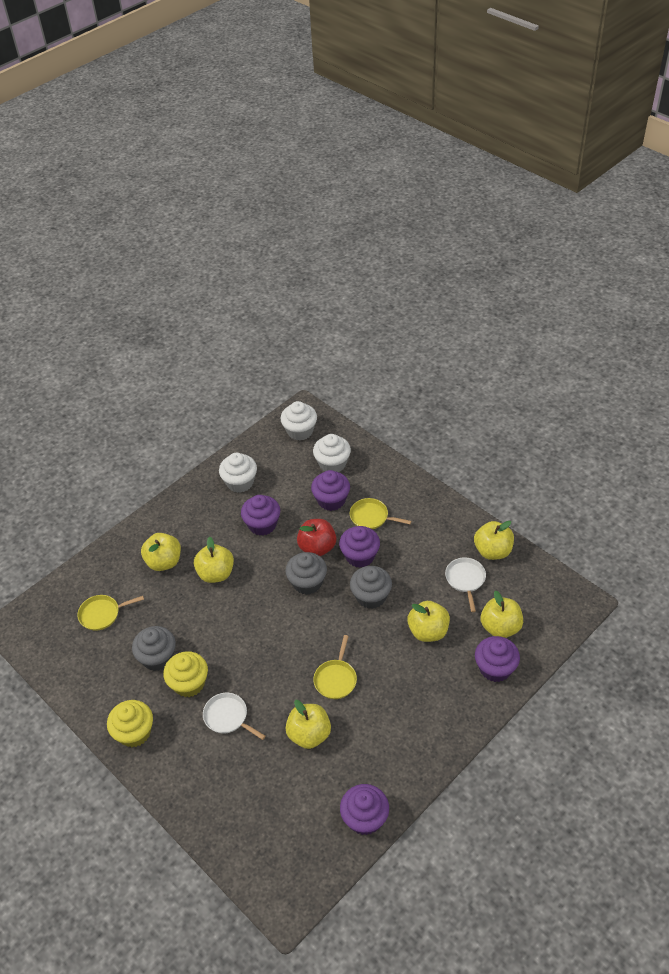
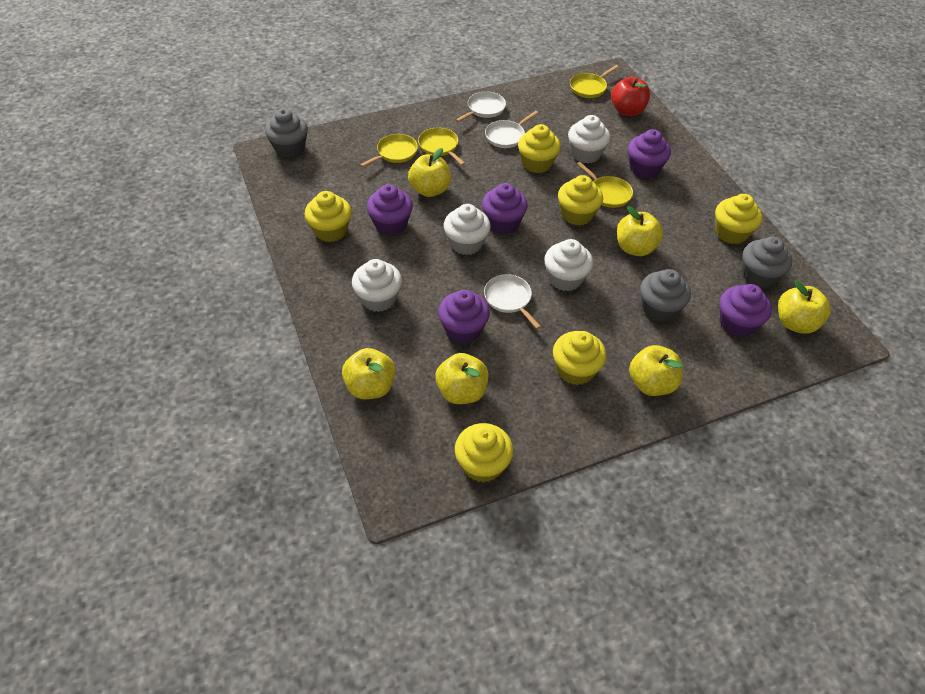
white cupcake: 3 -> 4
white pan: 2 -> 3
yellow cupcake: 2 -> 6
yellow pan: 3 -> 4

